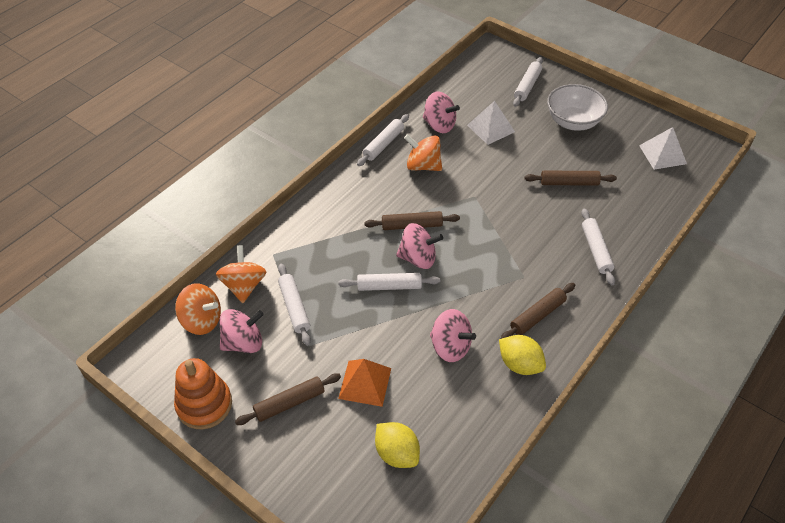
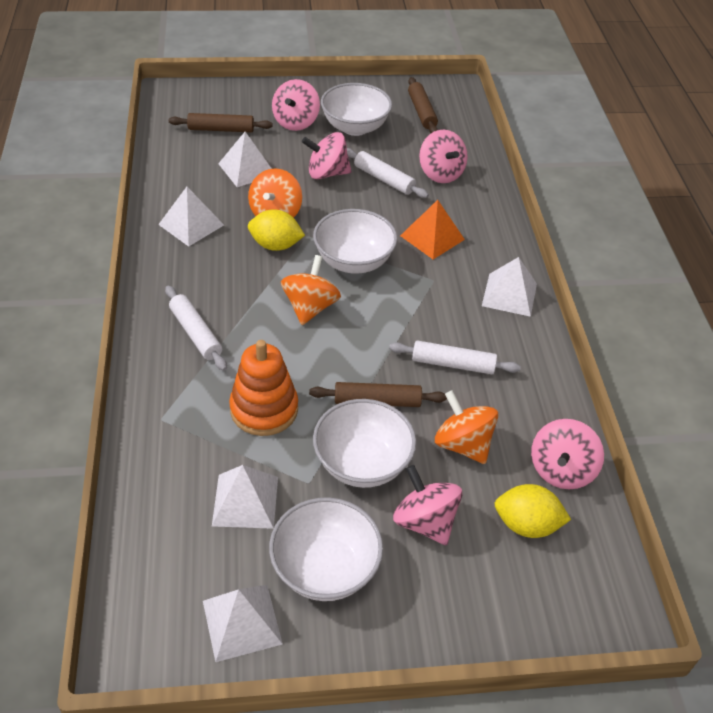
brown rolling pin: 4 -> 3
pink spinning top: 4 -> 5
white bowl: 1 -> 4
white pyramid: 2 -> 5
white rolling pin: 5 -> 3

